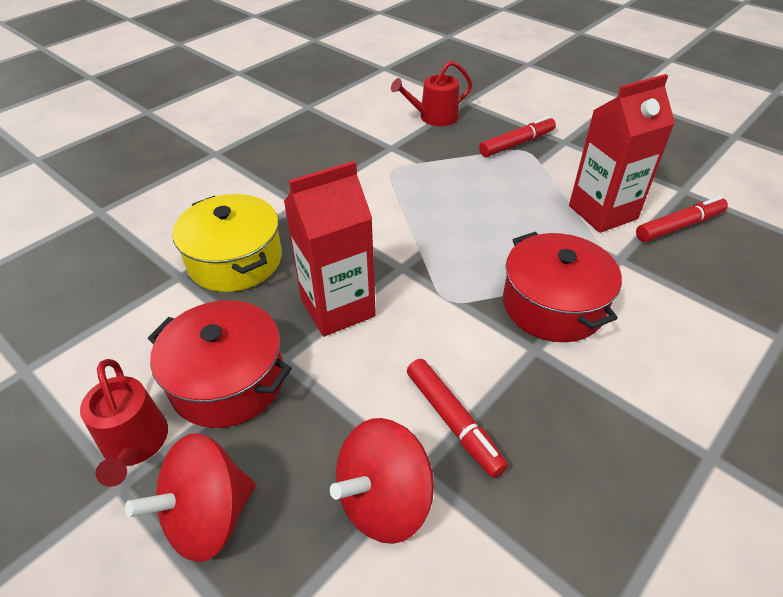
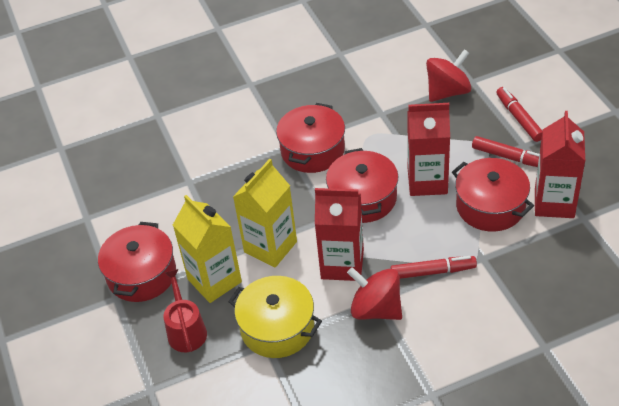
red carton: 2 -> 3
red pot: 2 -> 4
red watering can: 2 -> 1
yellow carton: 0 -> 2

